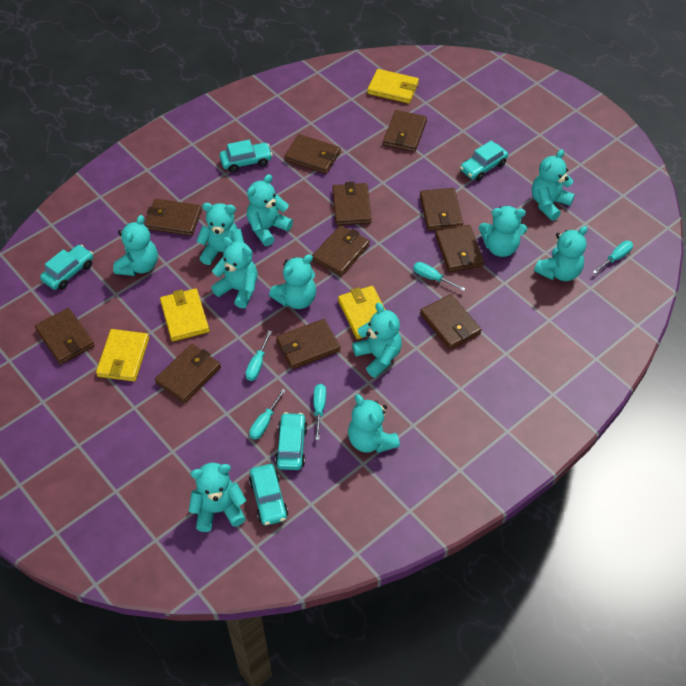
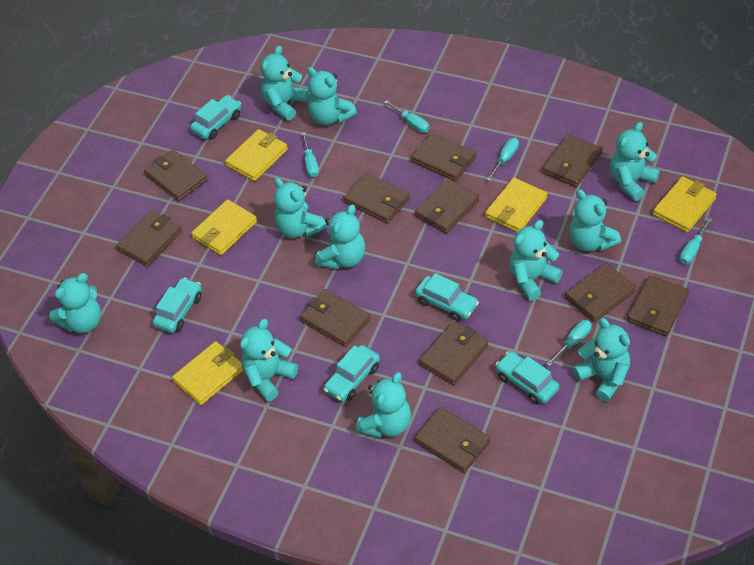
yellow wallet: 4 -> 5

